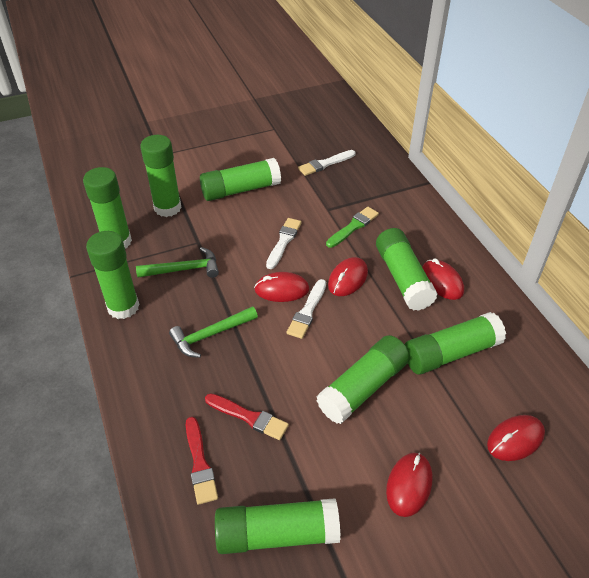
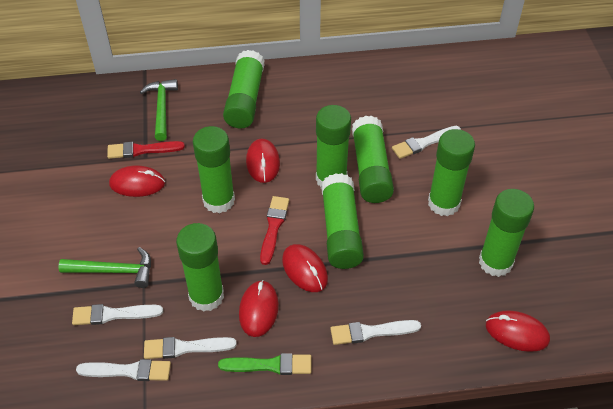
white brush: 3 -> 5

